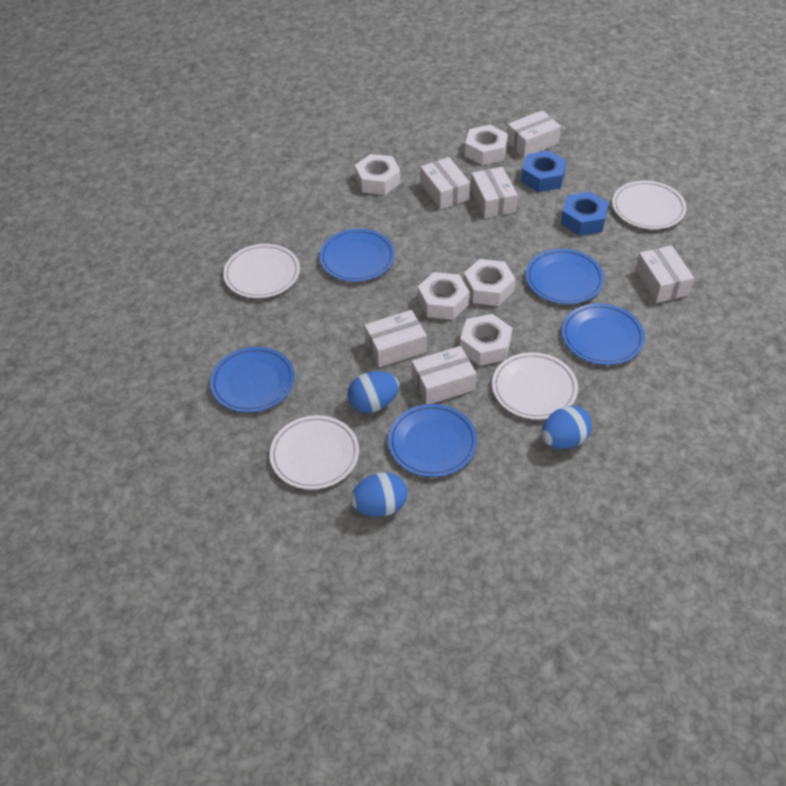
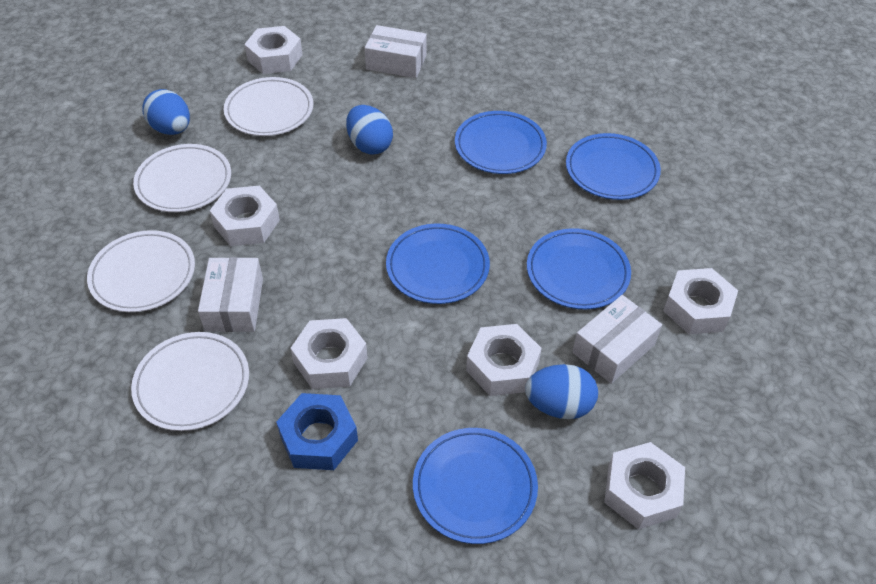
blue nut: 2 -> 1
white box: 6 -> 3
white nut: 5 -> 6

